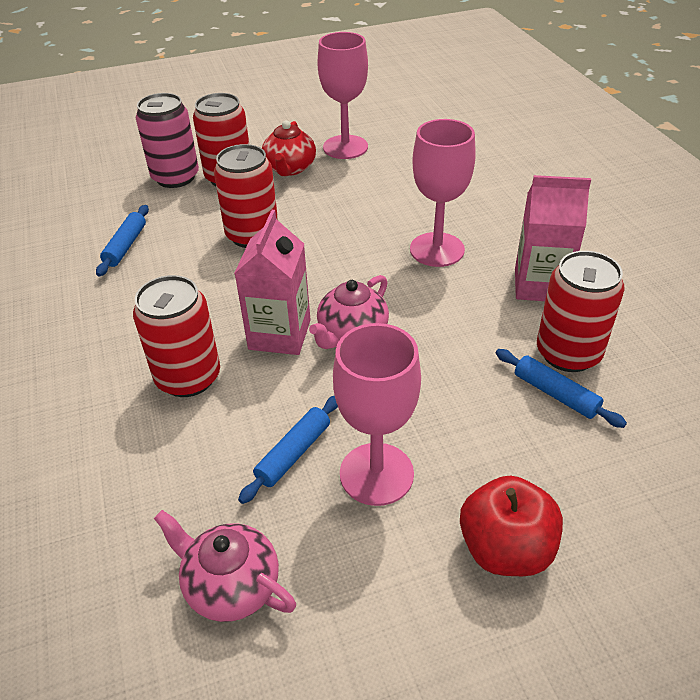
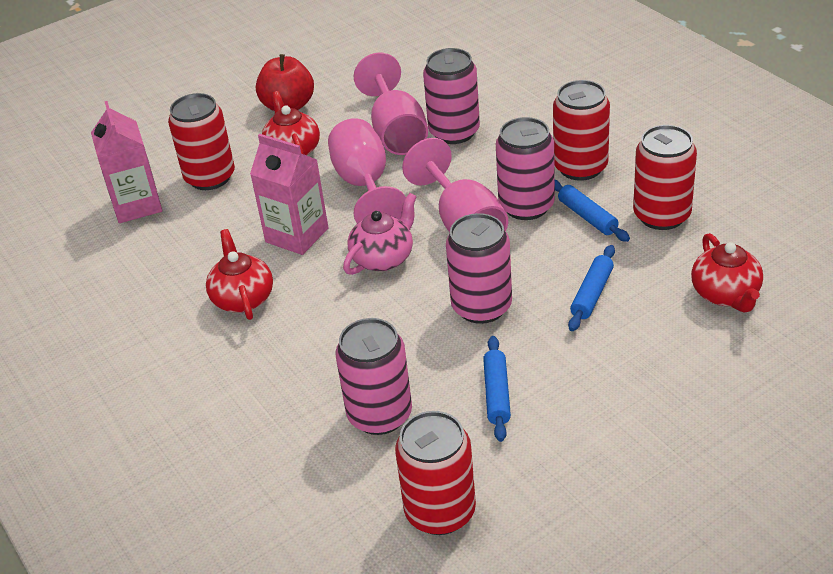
pink can: 1 -> 4
pink teapot: 2 -> 1
red teapot: 1 -> 3

